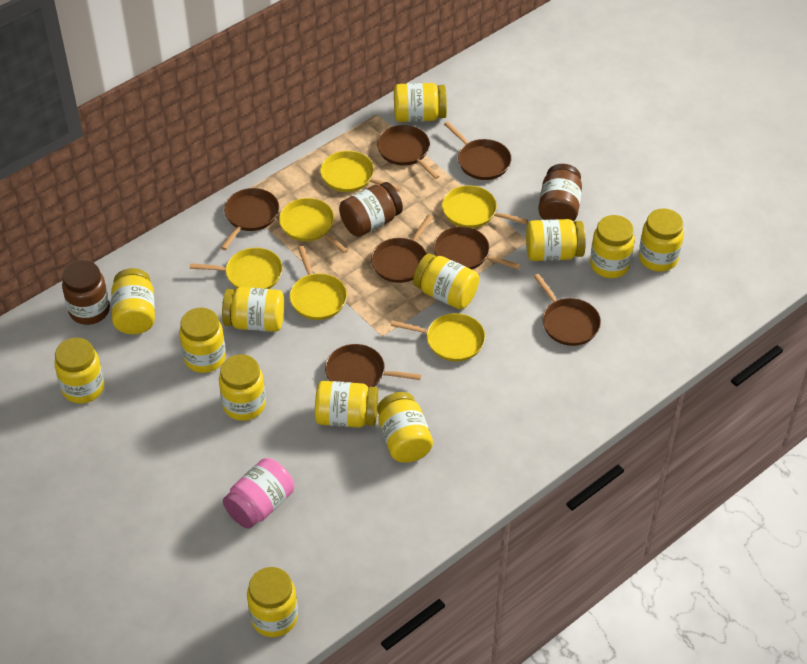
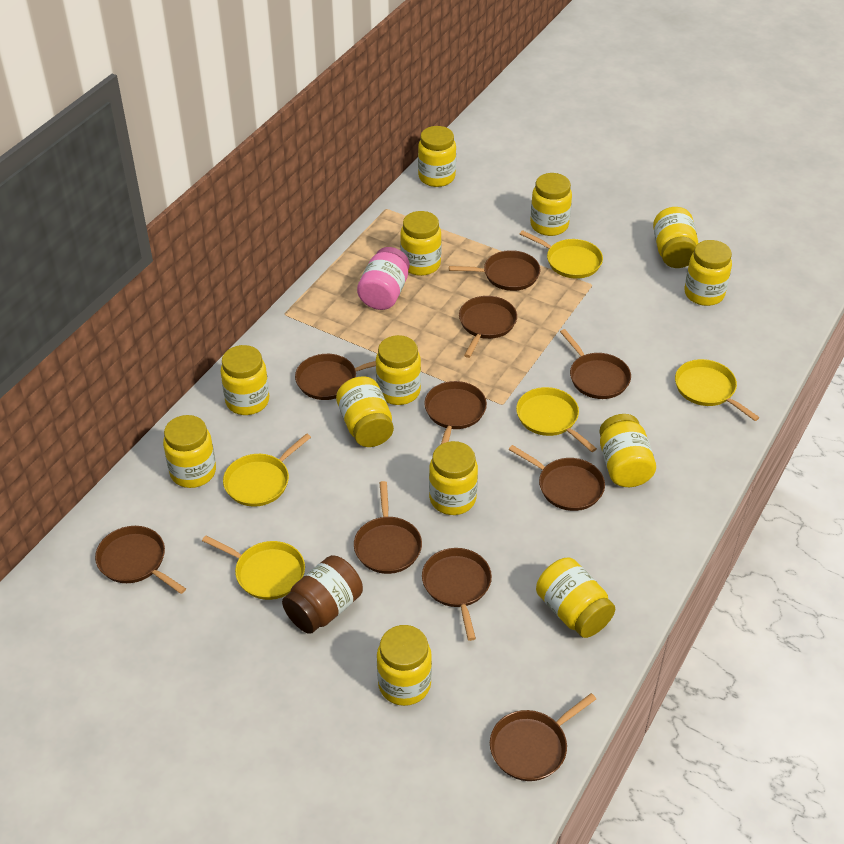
brown jar: 3 -> 1
brown pan: 7 -> 10
yellow pan: 6 -> 5

